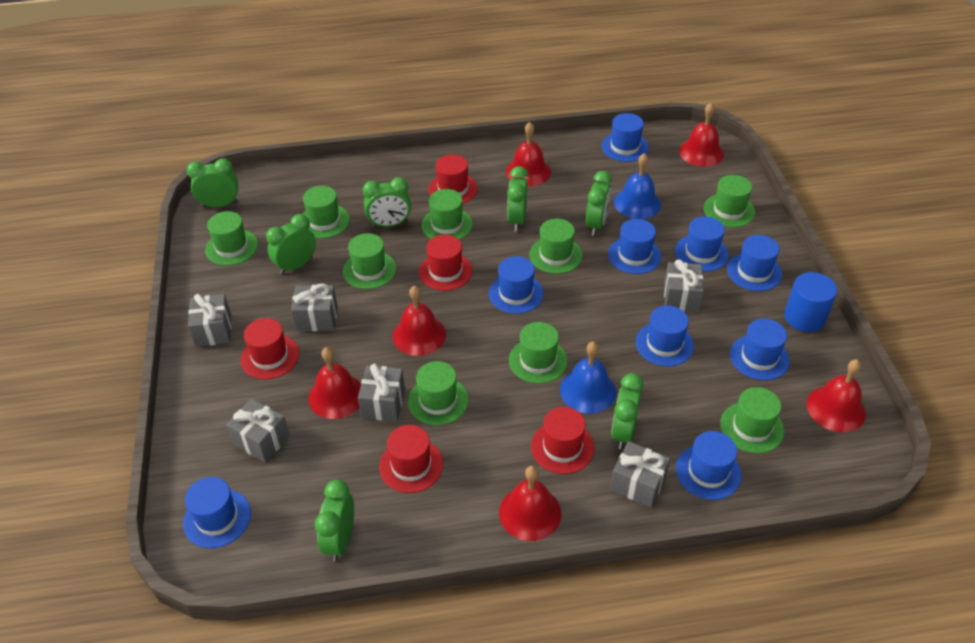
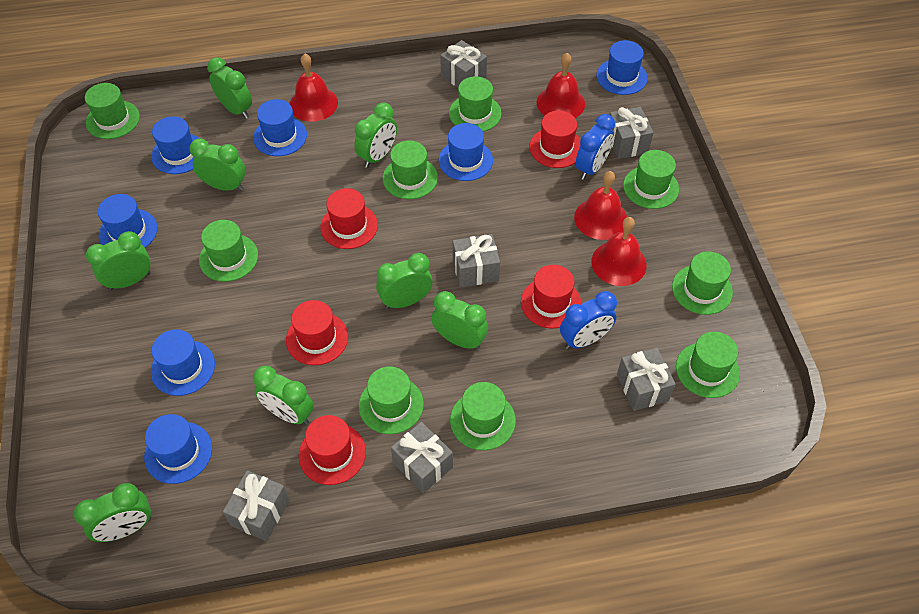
blue bell: 2 -> 0
blue clock: 0 -> 2
blue cylinder: 1 -> 0
blue hat: 9 -> 7
green clock: 7 -> 8
red bell: 6 -> 4

